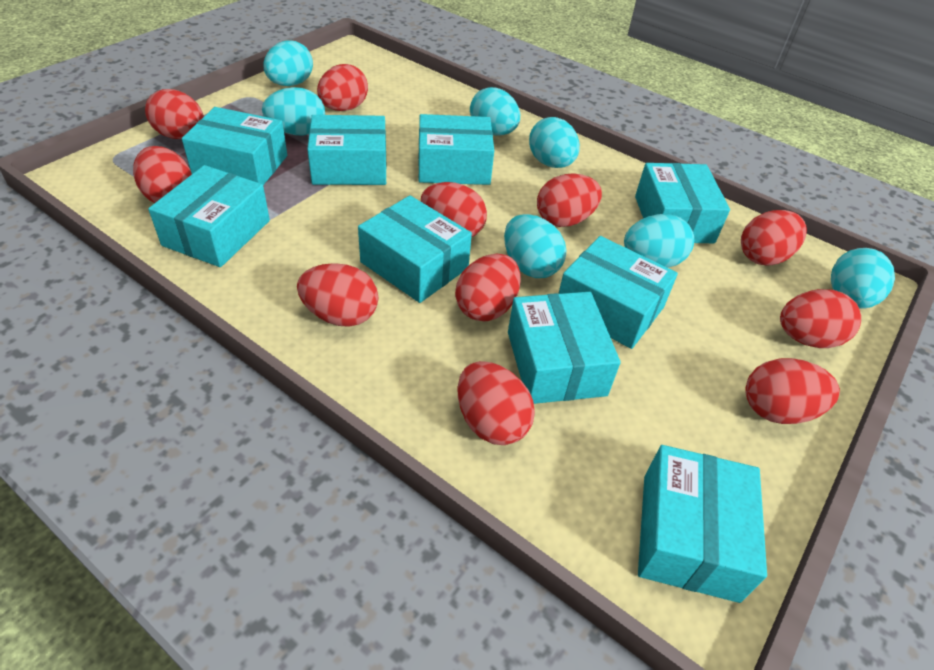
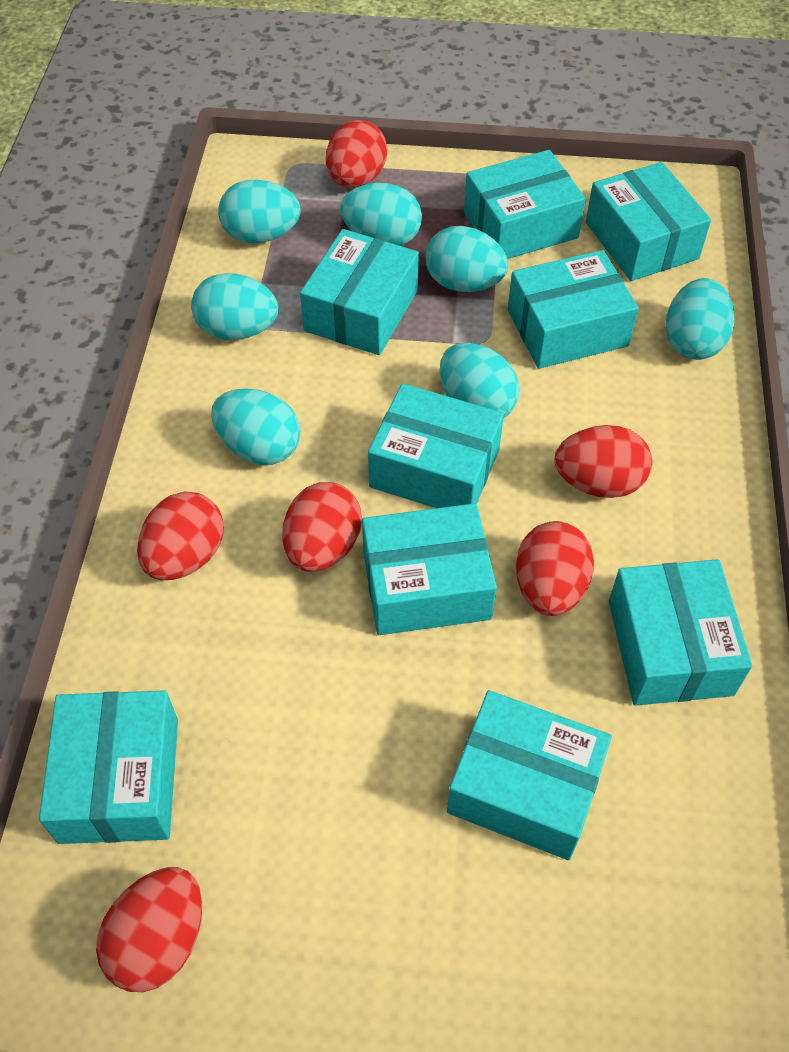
red egg: 11 -> 6

